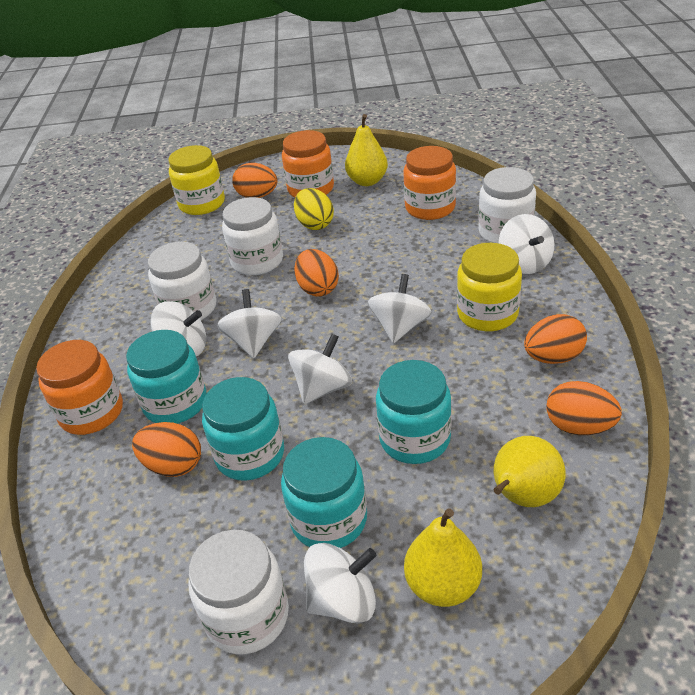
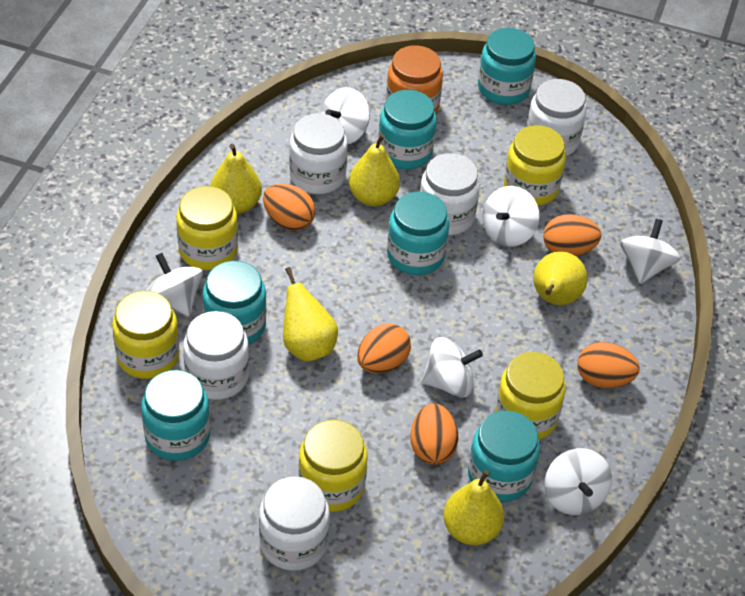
orange jar: 3 -> 1
turquoise jar: 4 -> 6
white jar: 4 -> 5
yellow egg: 1 -> 0
yellow jar: 2 -> 5
yellow pear: 3 -> 5

